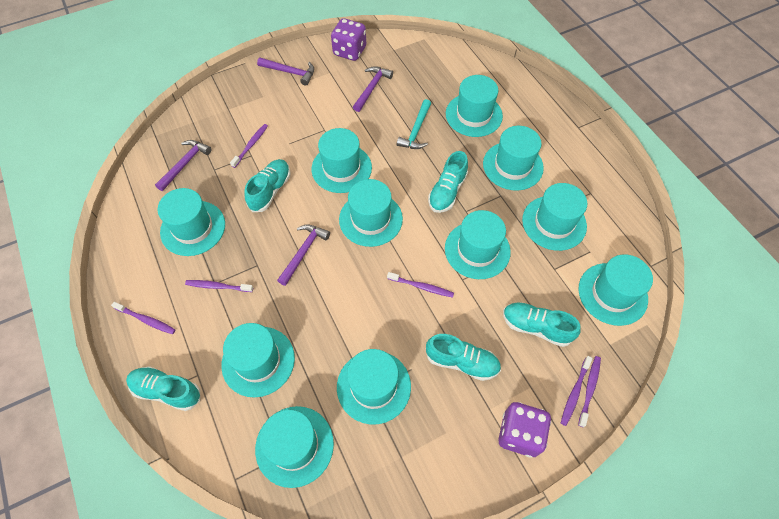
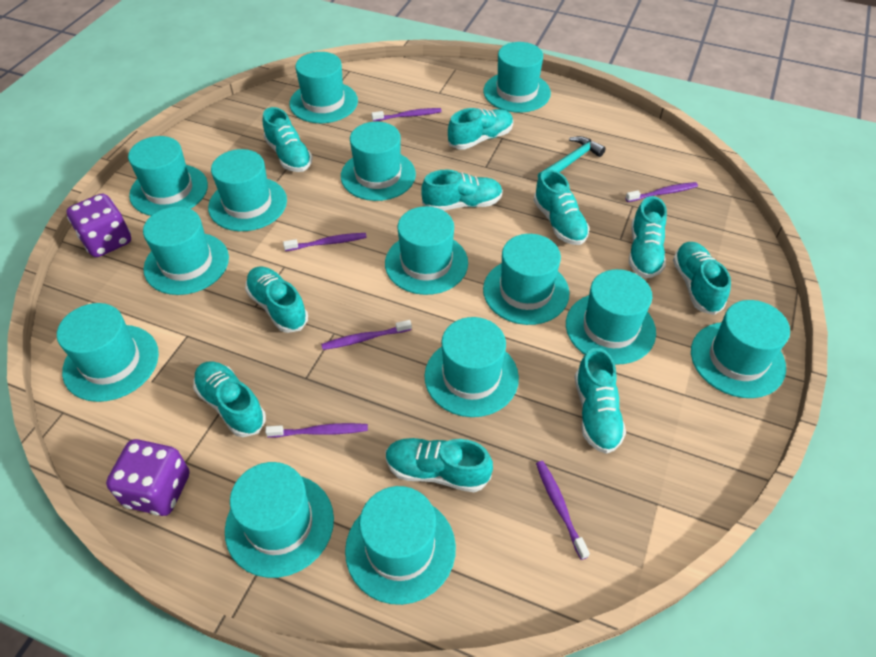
purple hammer: 4 -> 0
turquoise hat: 11 -> 14
turquoise shoe: 5 -> 10

